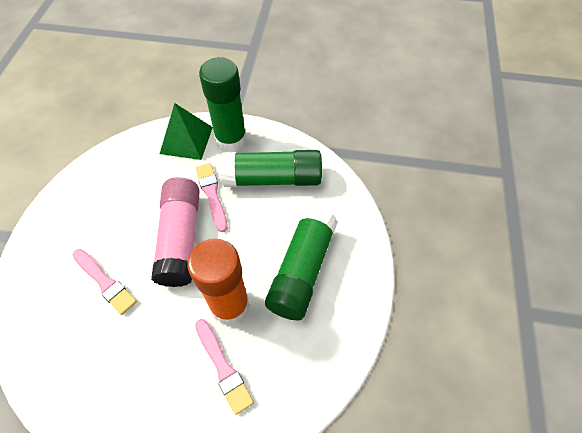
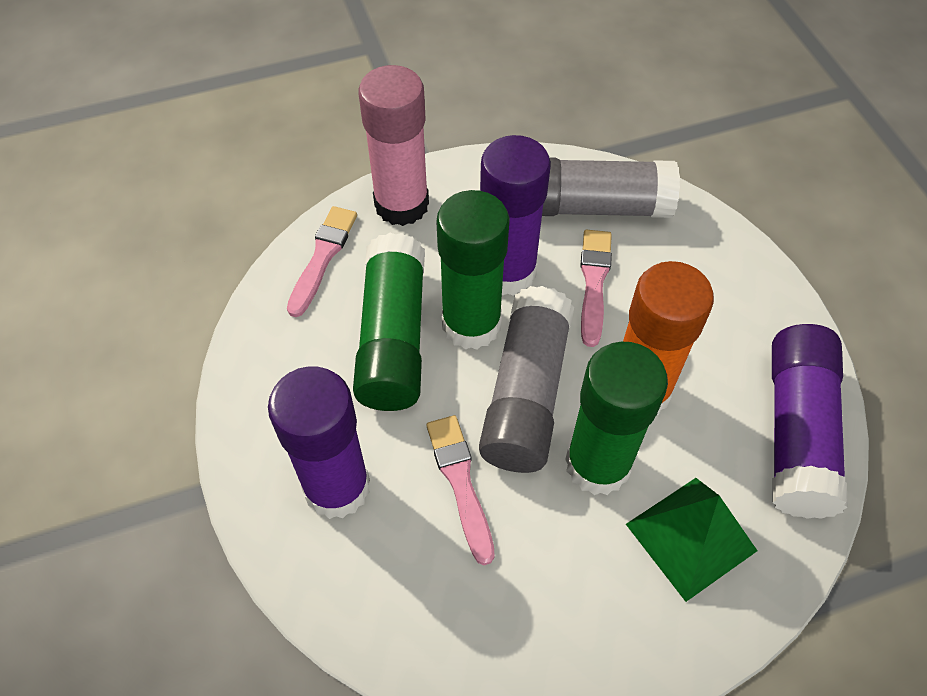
grey glue stick: 0 -> 2
purple glue stick: 0 -> 3

